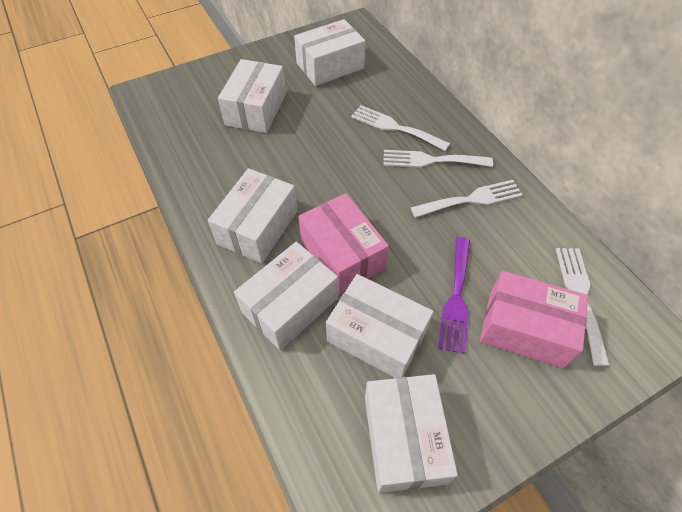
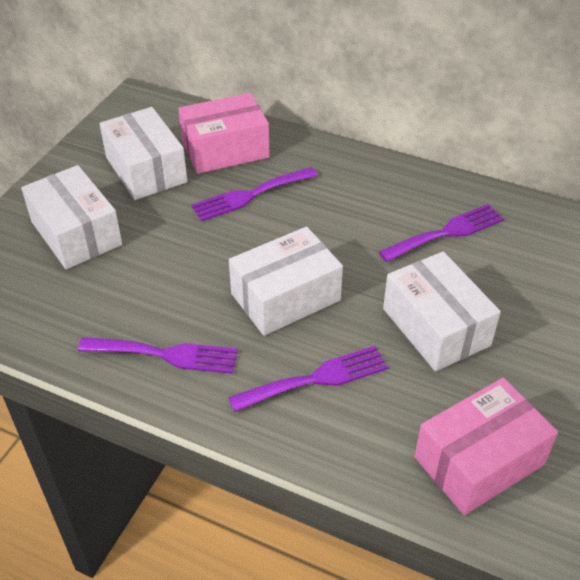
purple fork: 1 -> 4
white box: 6 -> 4
white fork: 4 -> 0

